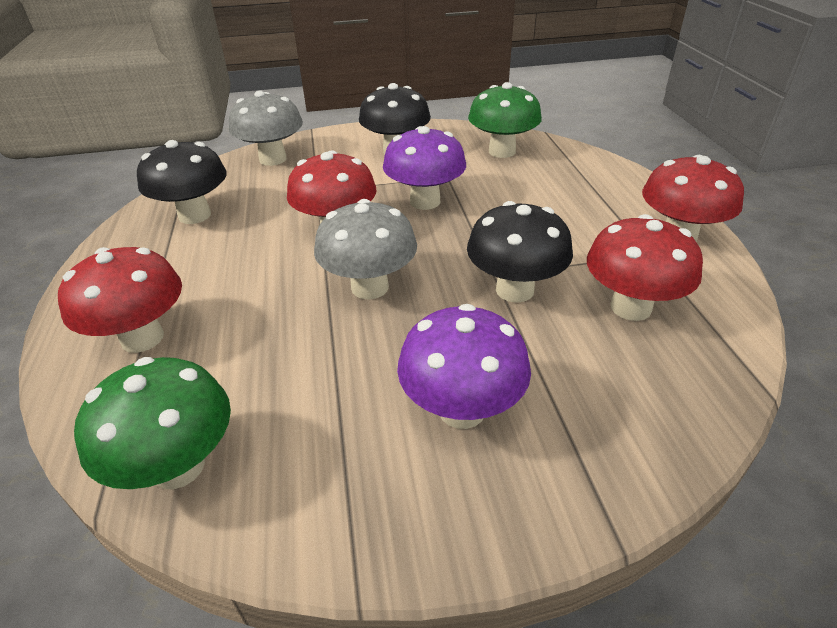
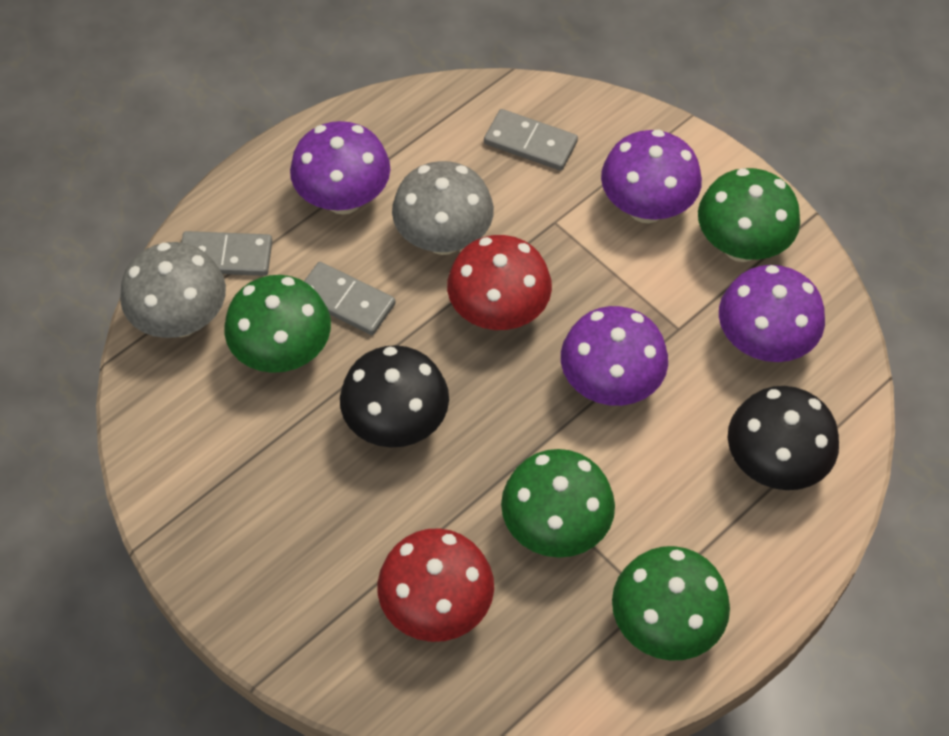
black mushroom: 3 -> 2
green mushroom: 2 -> 4
grey domino: 0 -> 3
purple mushroom: 2 -> 4
red mushroom: 4 -> 2

